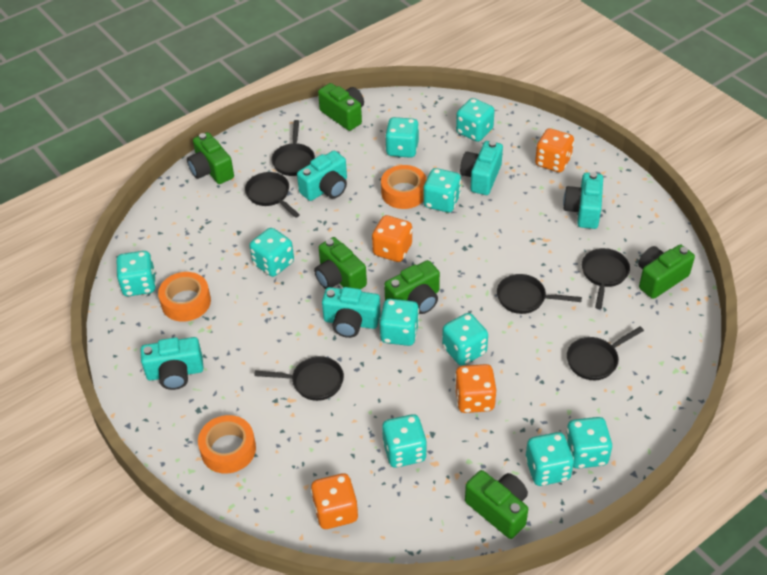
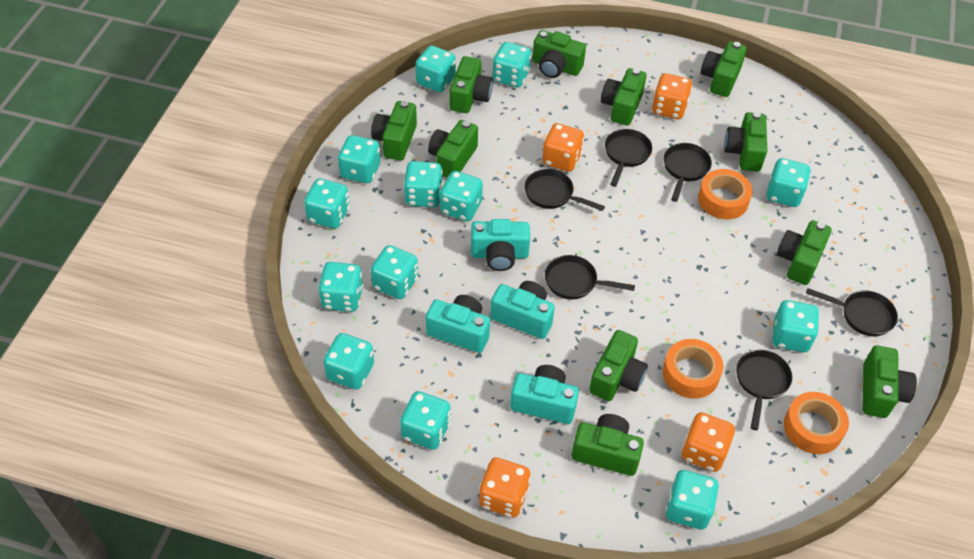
green camera: 6 -> 11
turquoise camera: 5 -> 4
turquoise dice: 10 -> 13

